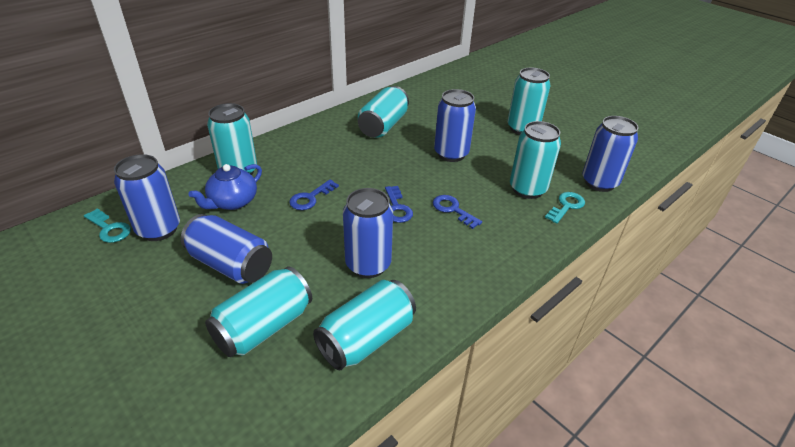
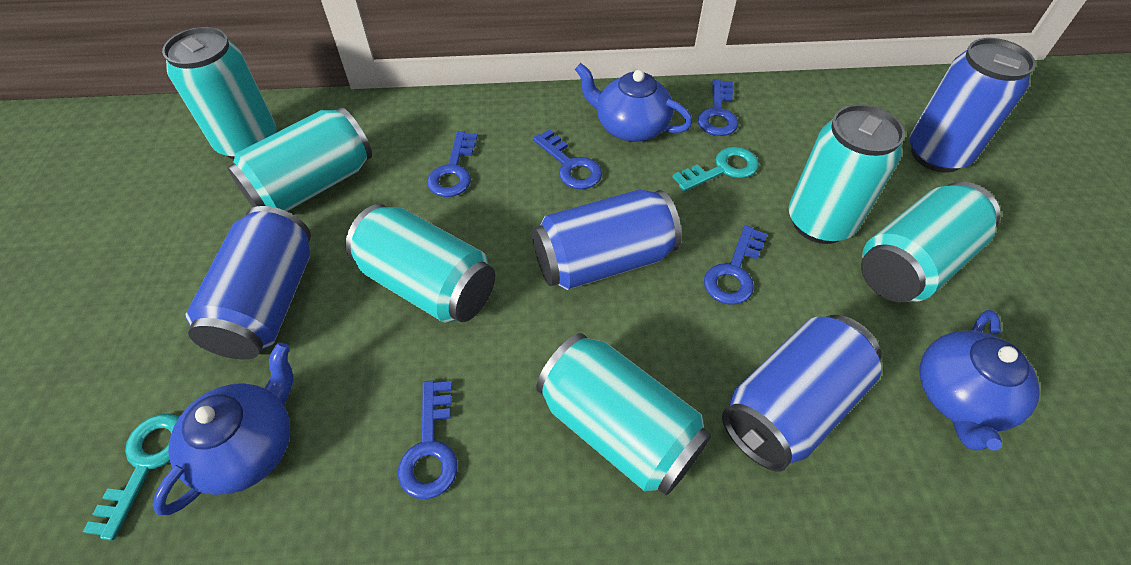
blue can: 5 -> 4
blue key: 3 -> 5
blue teapot: 1 -> 3

